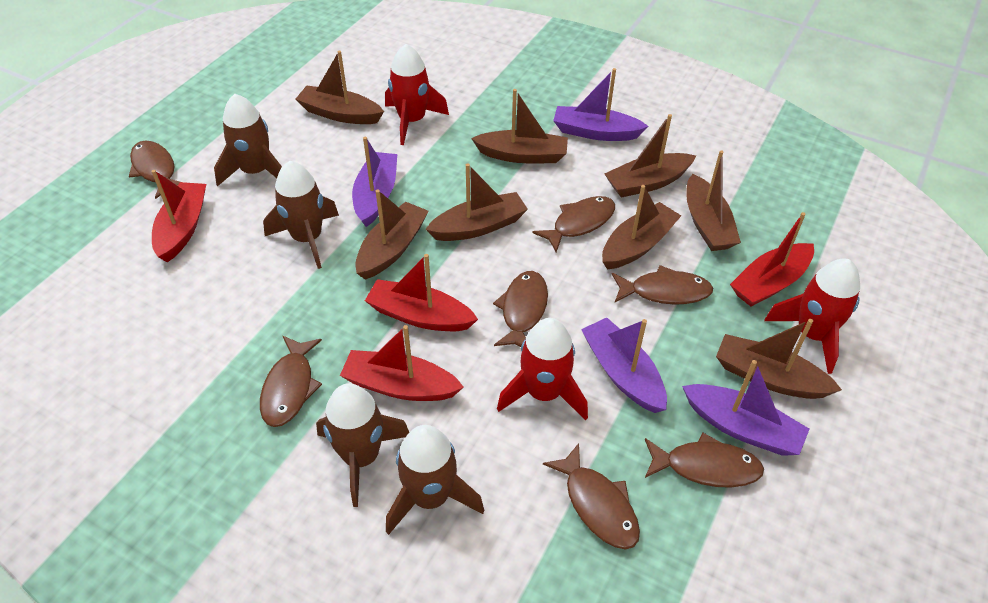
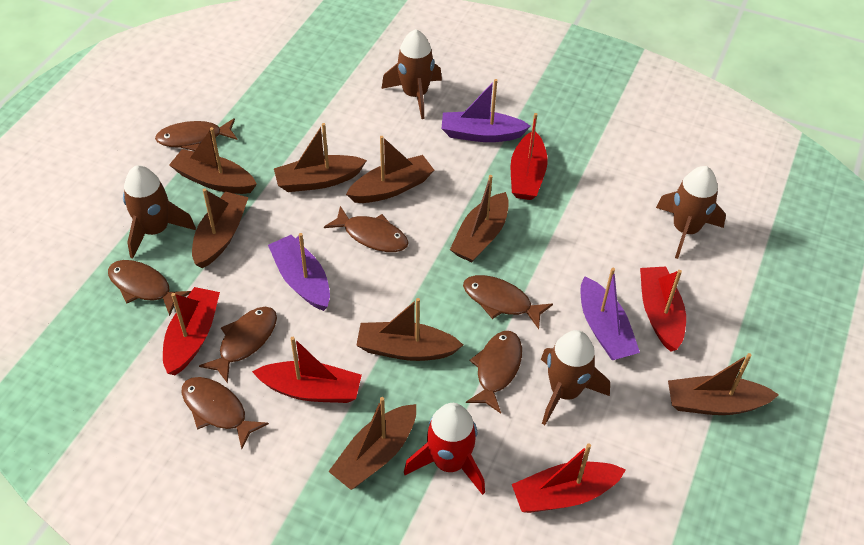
purple boat: 4 -> 3
red boat: 4 -> 5
red rocket: 3 -> 1

